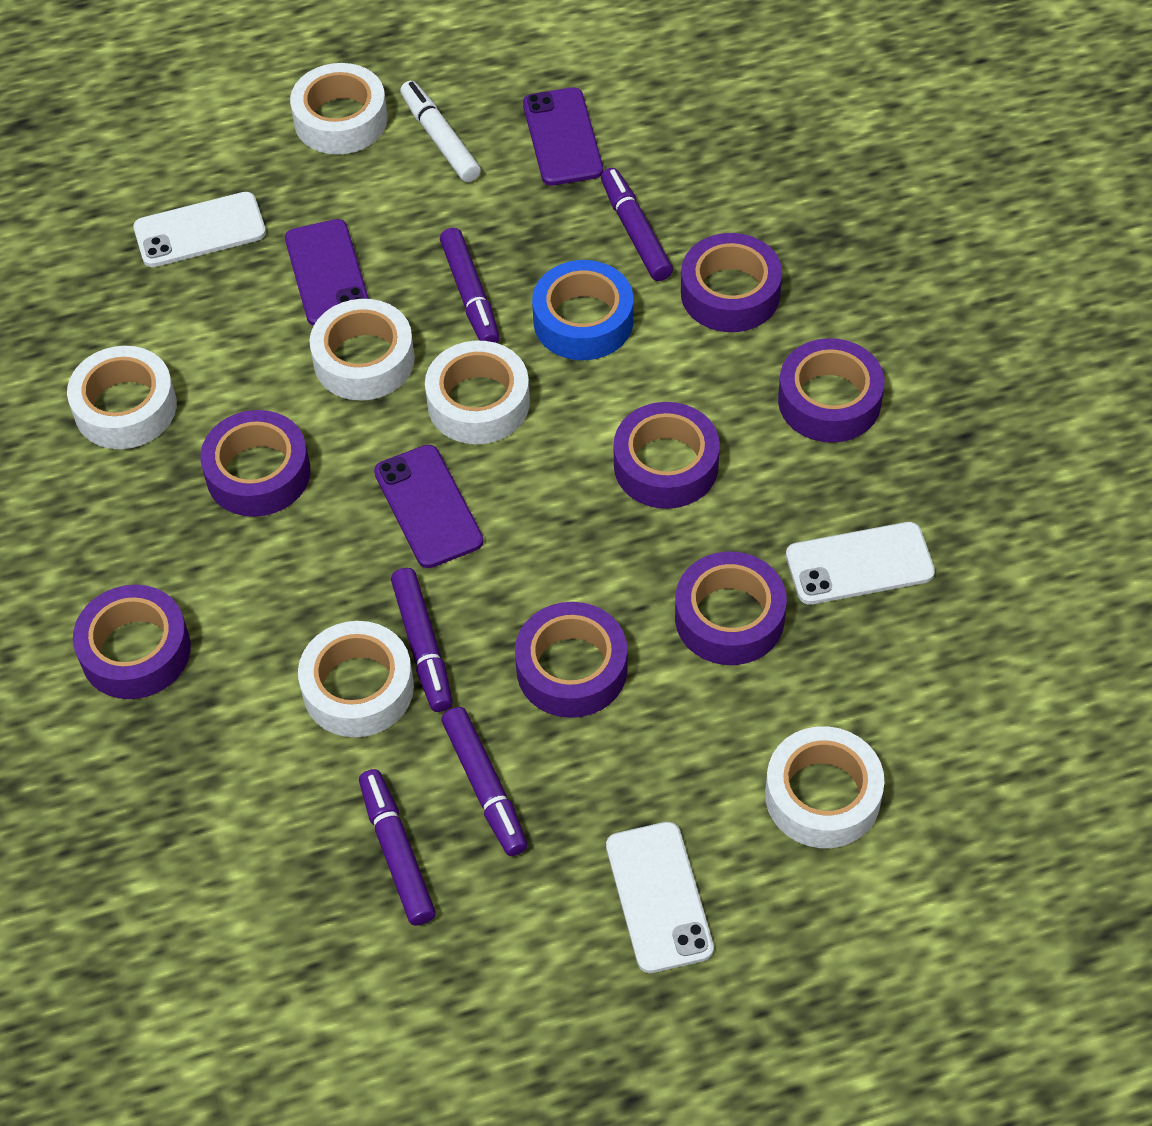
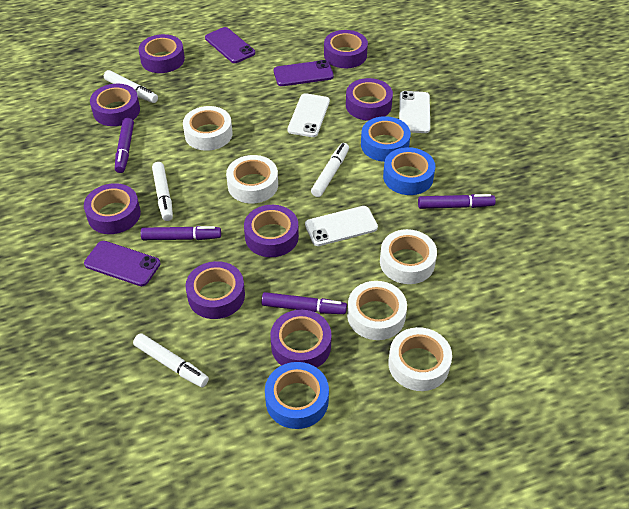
blue tape: 1 -> 3
purple marker: 5 -> 4
purple tape: 7 -> 8
white marker: 1 -> 4
white tape: 6 -> 5

